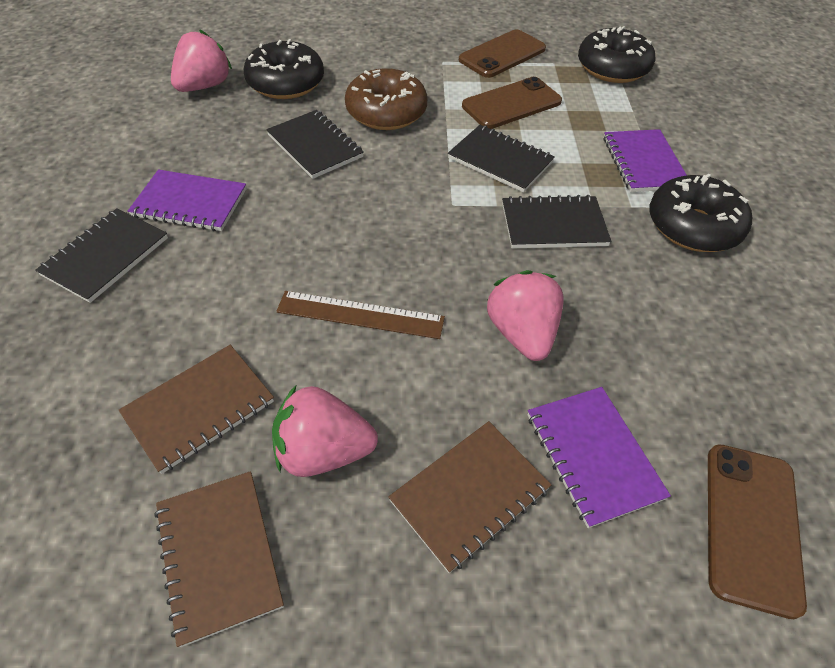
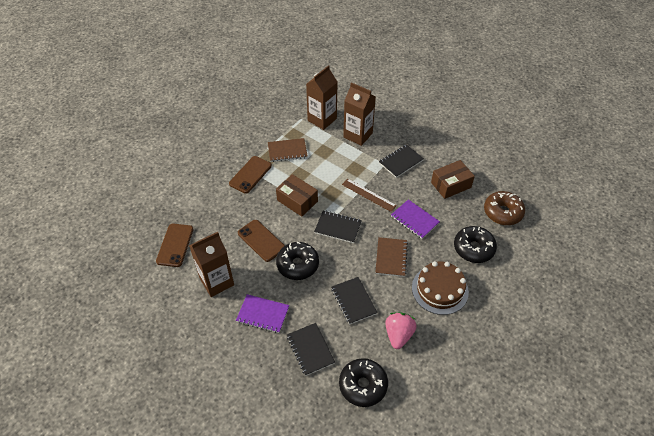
brown box: 0 -> 2
brown cake: 0 -> 1
brown carton: 0 -> 3
brown notebook: 3 -> 2
pink strawberry: 3 -> 1
purple notebook: 3 -> 2

